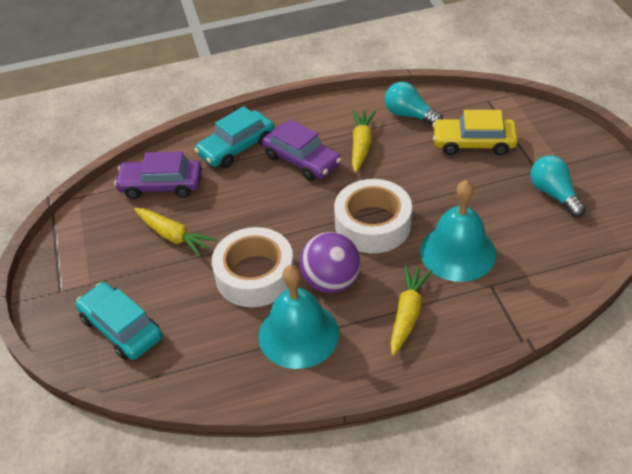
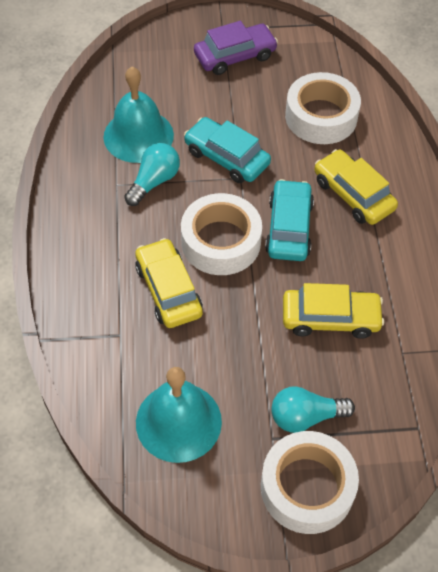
purple ball: 1 -> 0
purple car: 2 -> 1
white tape: 2 -> 3
yellow car: 1 -> 3
yellow carrot: 3 -> 0

